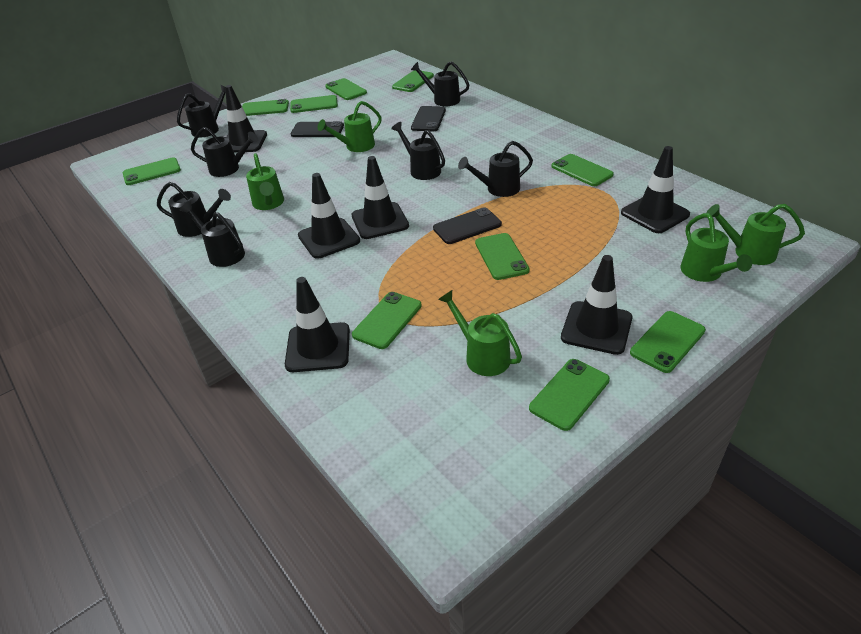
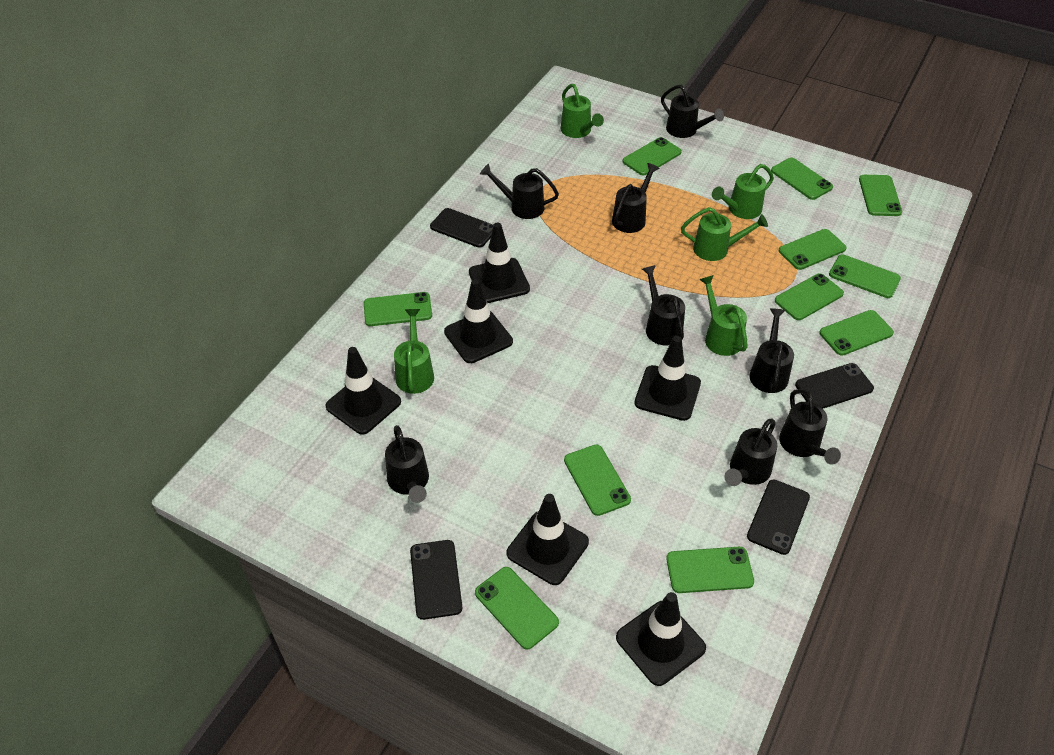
black phone: 3 -> 4
black watering can: 7 -> 8
green phone: 10 -> 11

